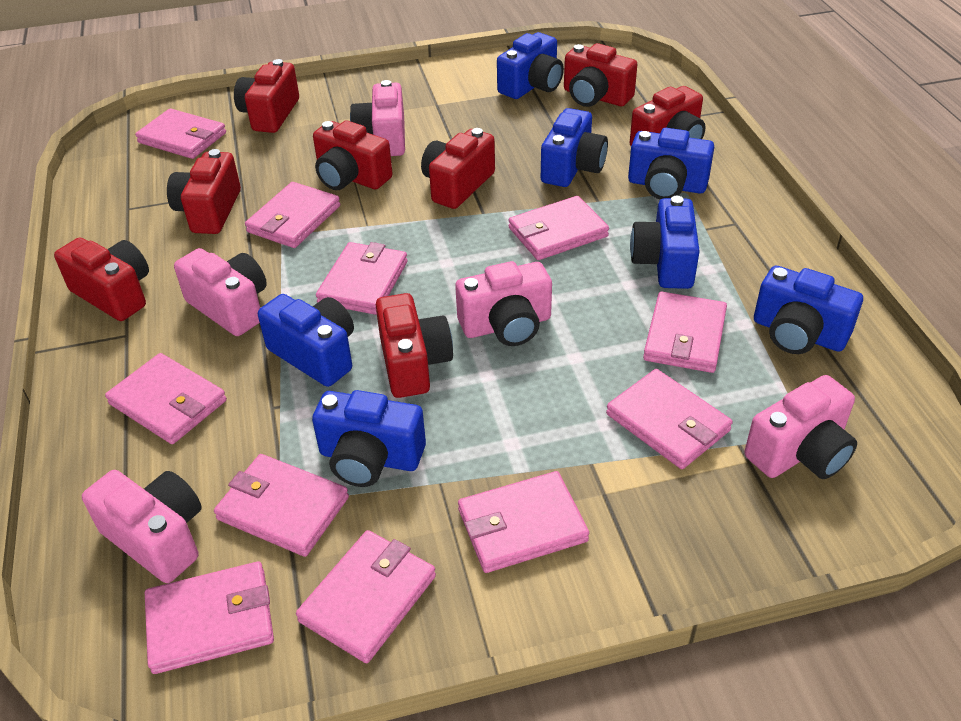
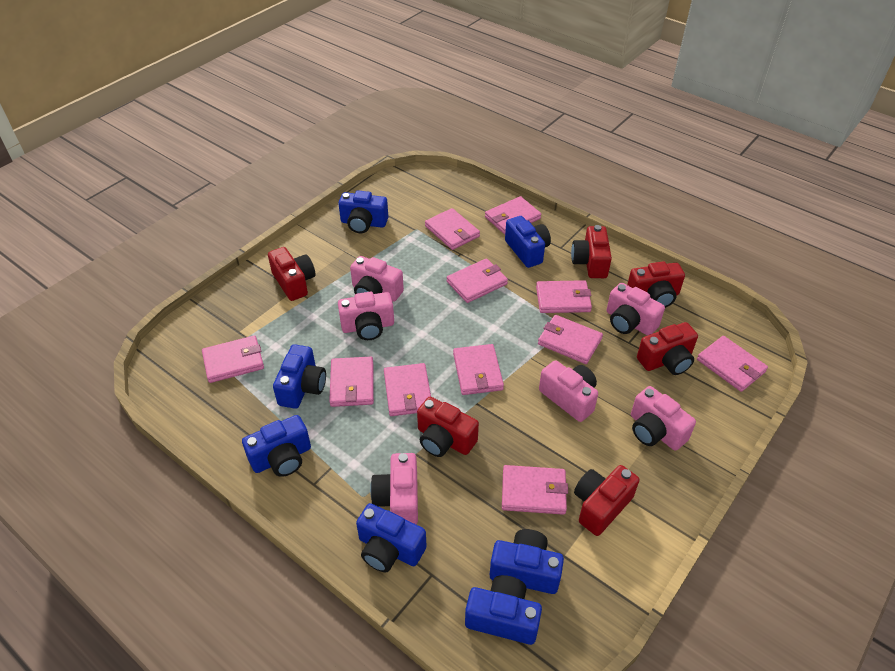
pink camera: 5 -> 6
red camera: 8 -> 6

